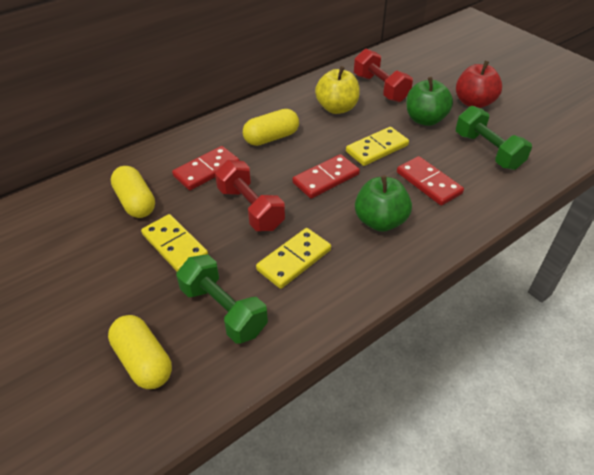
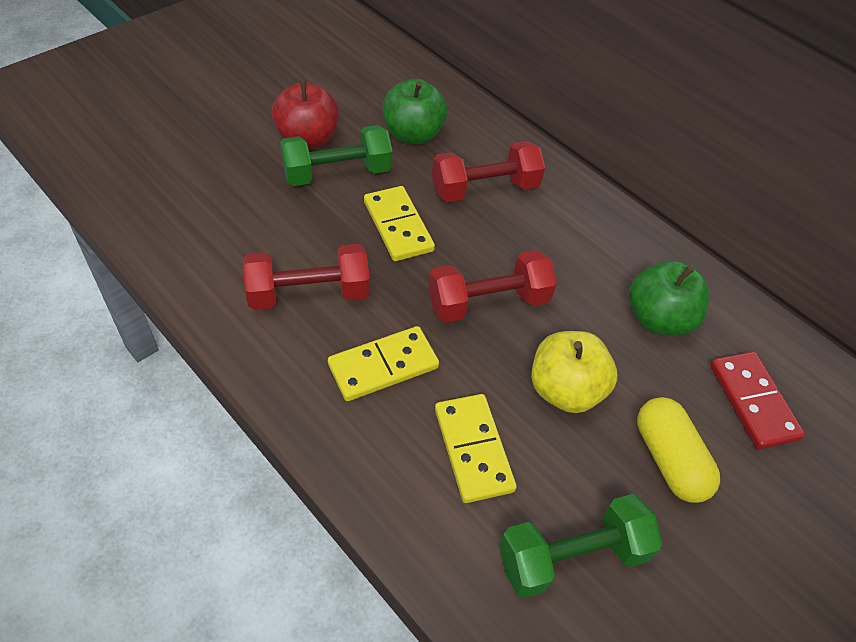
red domino: 3 -> 1
red dumbbell: 2 -> 3
yellow capsule: 3 -> 1

